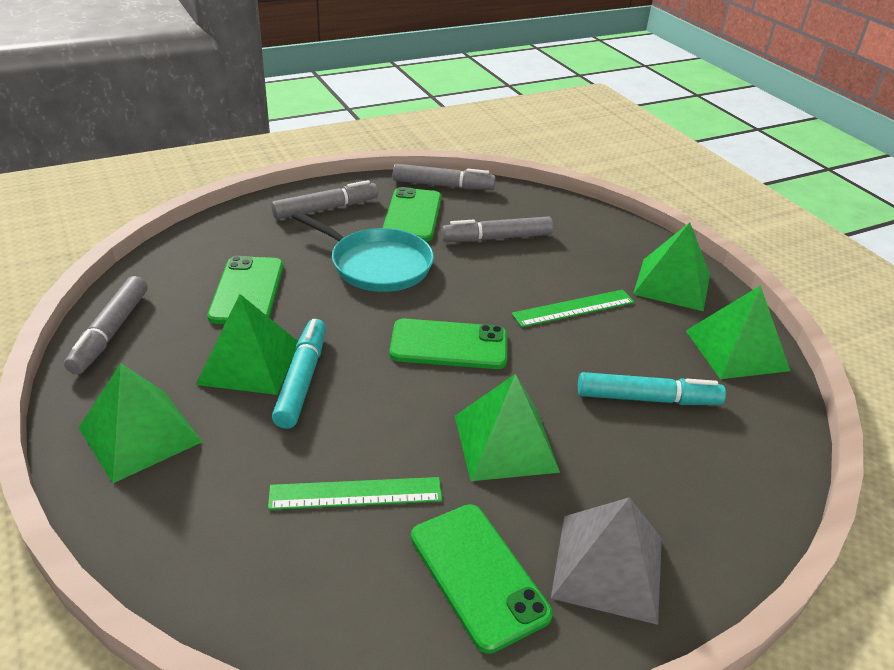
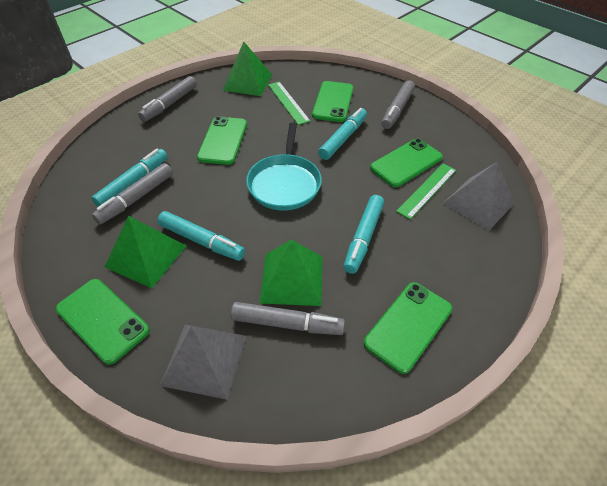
green phone: 4 -> 5
green pyramid: 5 -> 3
grey pyramid: 1 -> 2
turquoise marker: 2 -> 4

